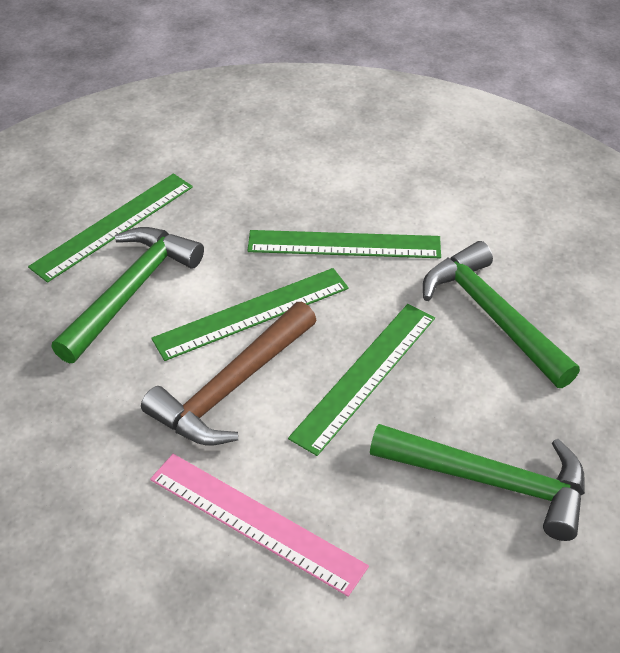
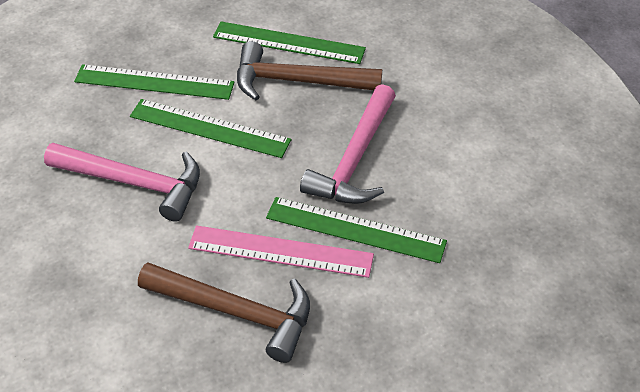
brown hammer: 1 -> 2
green hammer: 3 -> 0
pink hammer: 0 -> 2

